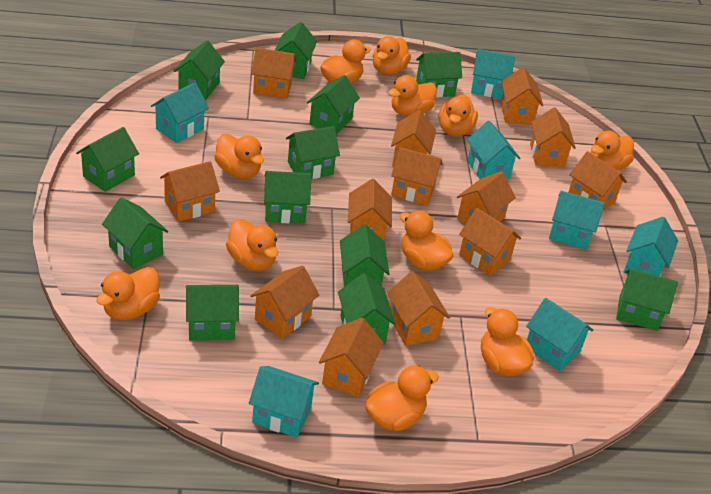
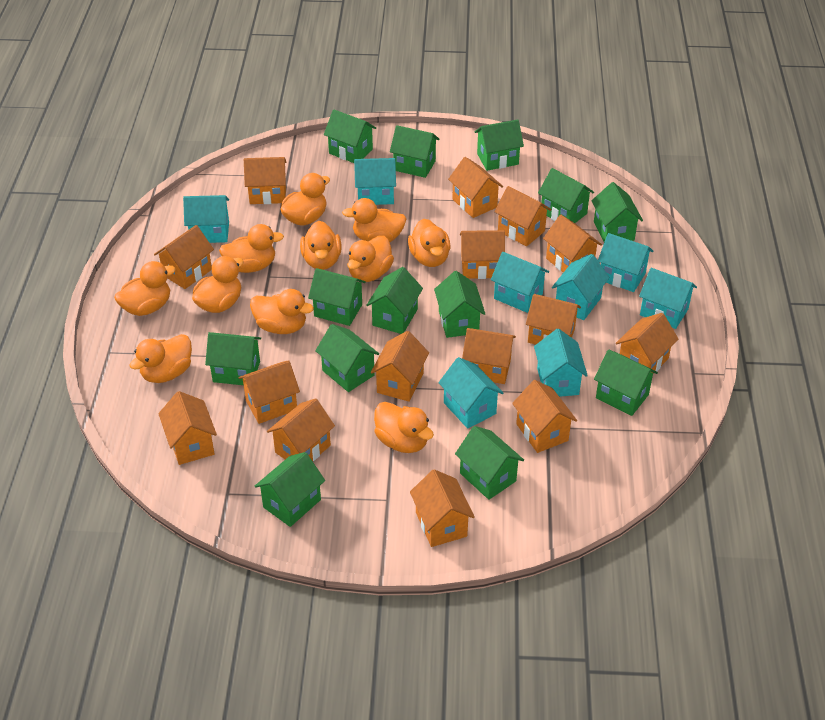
green house: 12 -> 13
orange house: 13 -> 15
turquoise house: 7 -> 8

